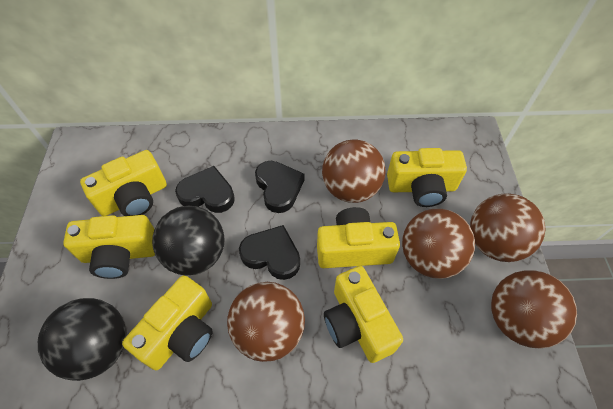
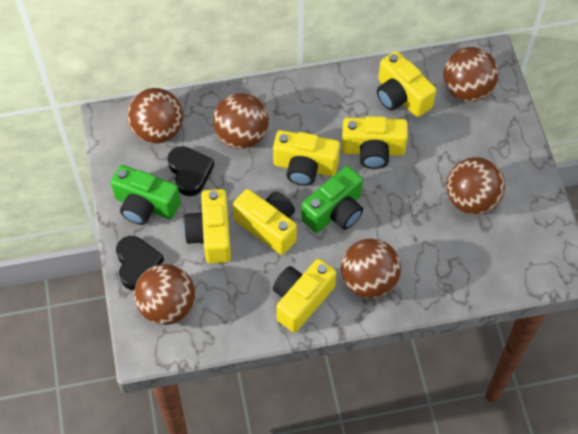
black ball: 2 -> 0
black heart: 3 -> 2
brown ball: 5 -> 6
green camera: 0 -> 2

